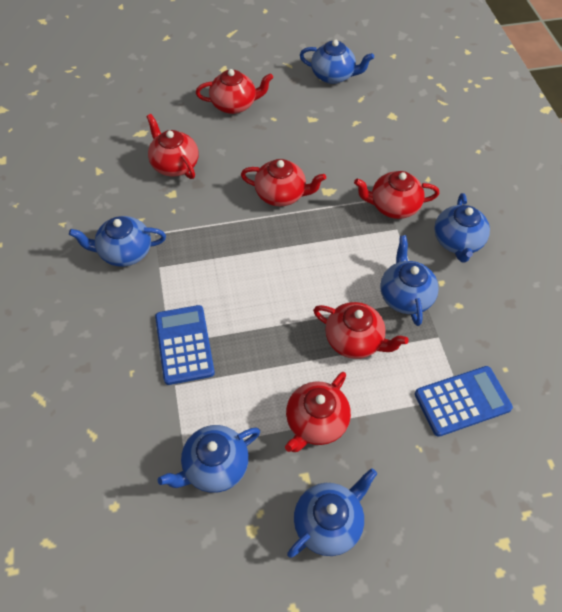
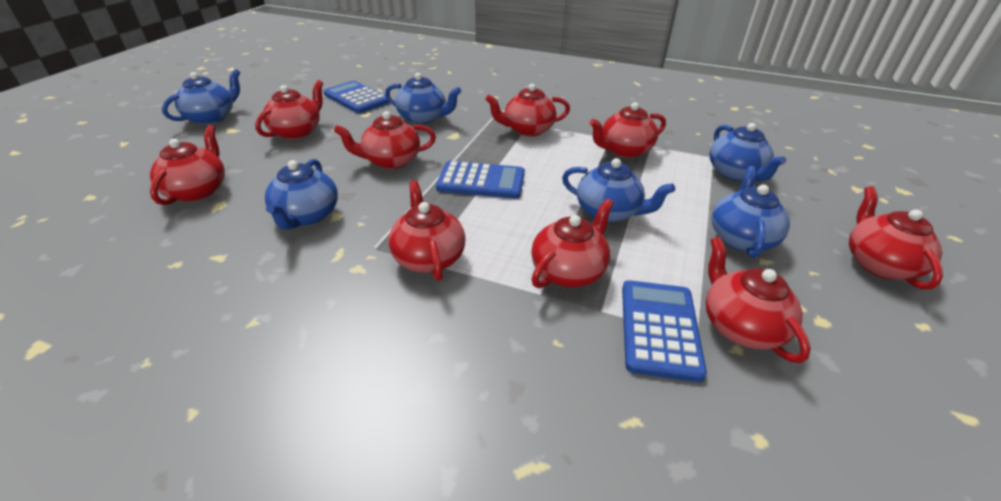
blue calculator: 2 -> 3
red teapot: 6 -> 9

